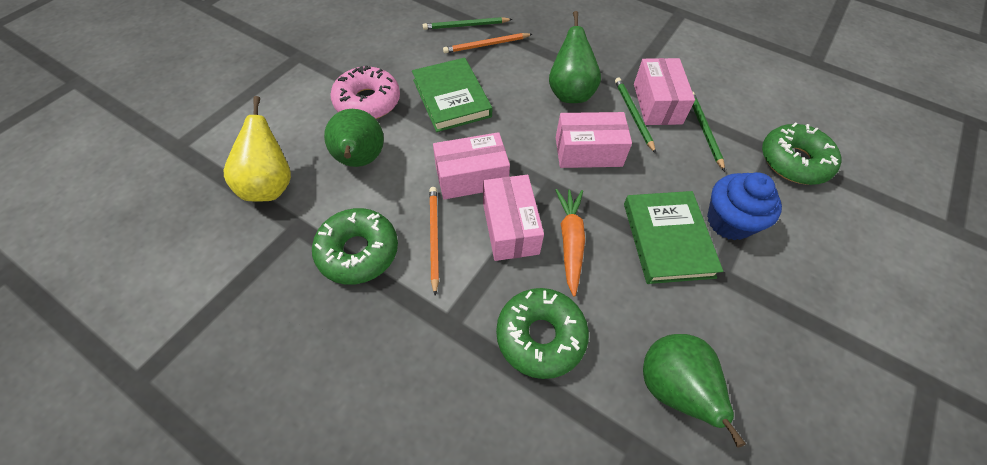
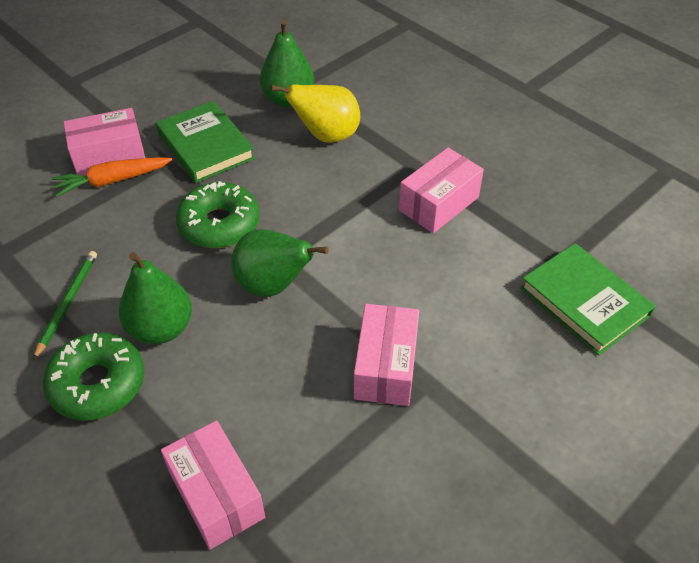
blue cupcake: 1 -> 0
green donut: 3 -> 2
green pencil: 3 -> 1
orange pencil: 2 -> 0
pink donut: 1 -> 0

